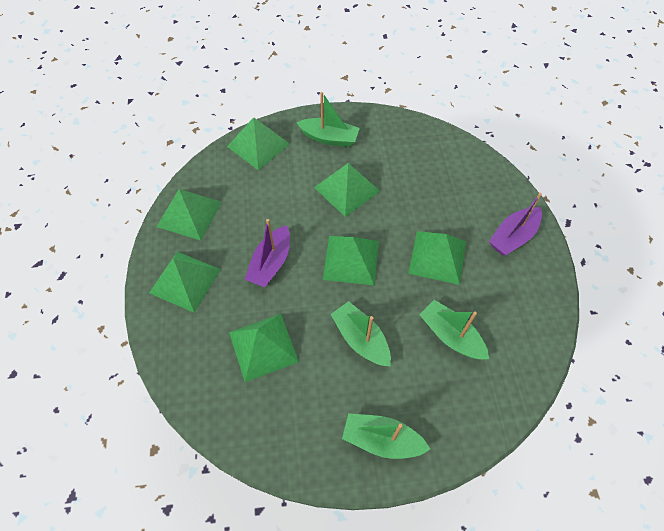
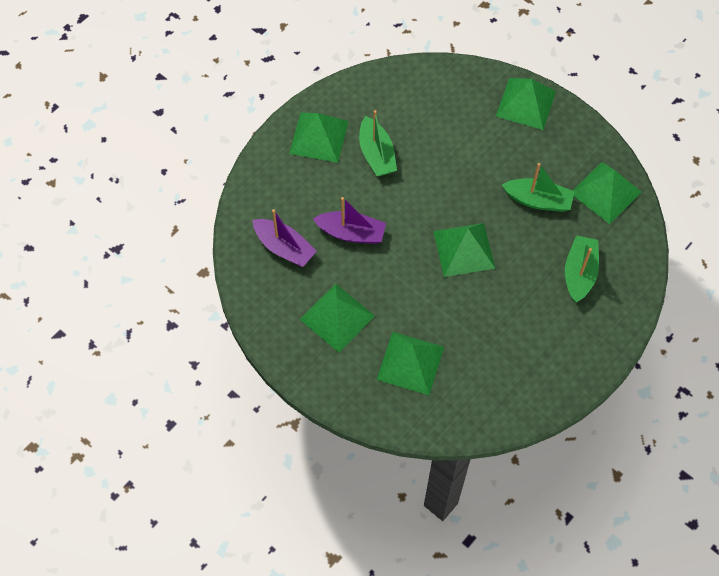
green boat: 4 -> 3
green pyramid: 7 -> 6

